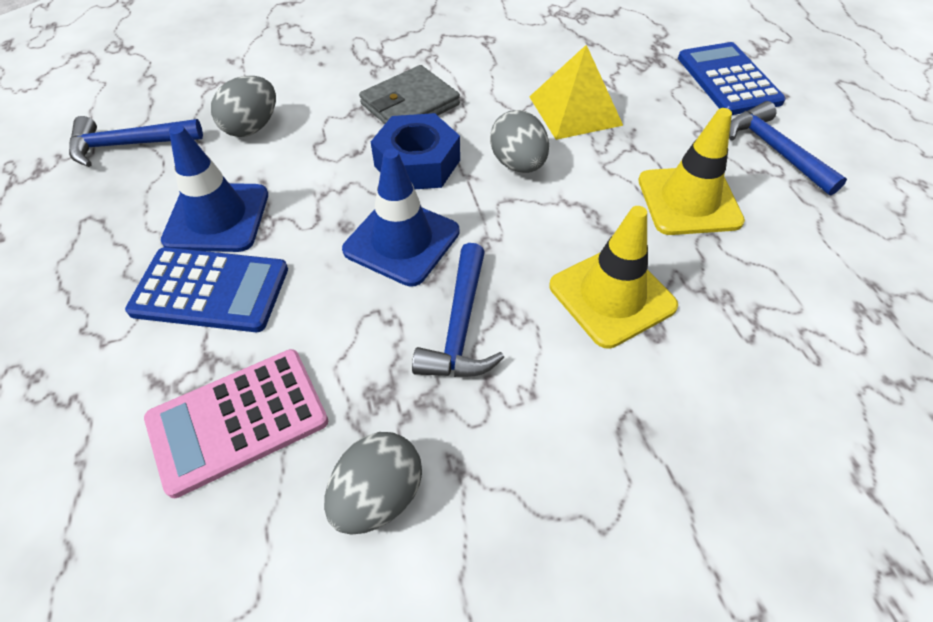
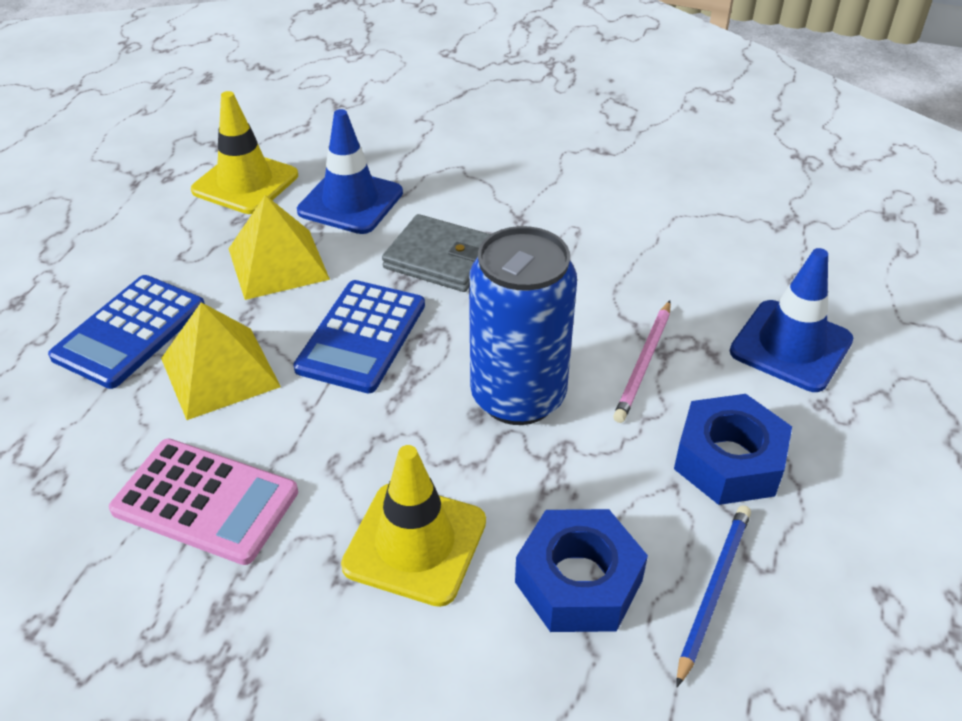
blue can: 0 -> 1
blue hammer: 3 -> 0
blue nut: 1 -> 2
blue pencil: 0 -> 1
grey egg: 3 -> 0
pink pencil: 0 -> 1
yellow pyramid: 1 -> 2

